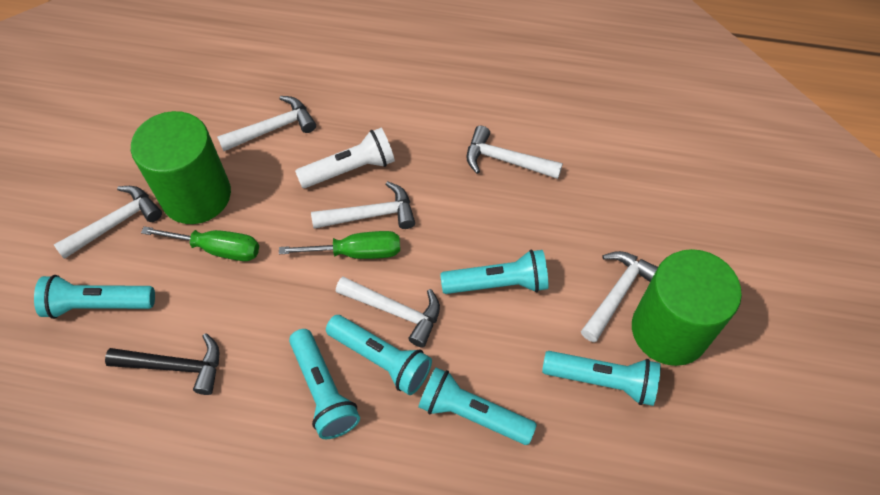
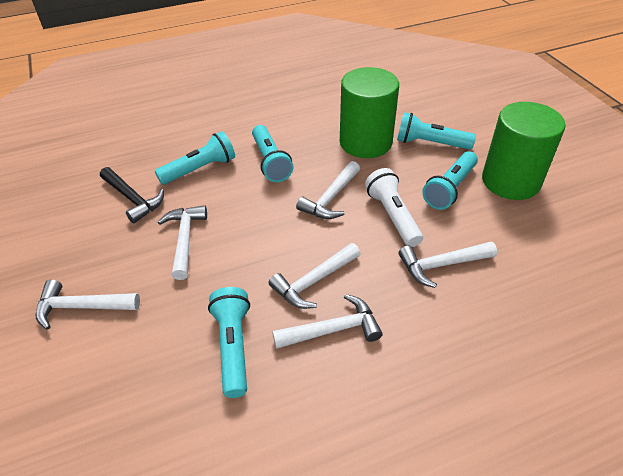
green screwdriver: 2 -> 0
turquoise flashlight: 6 -> 5

